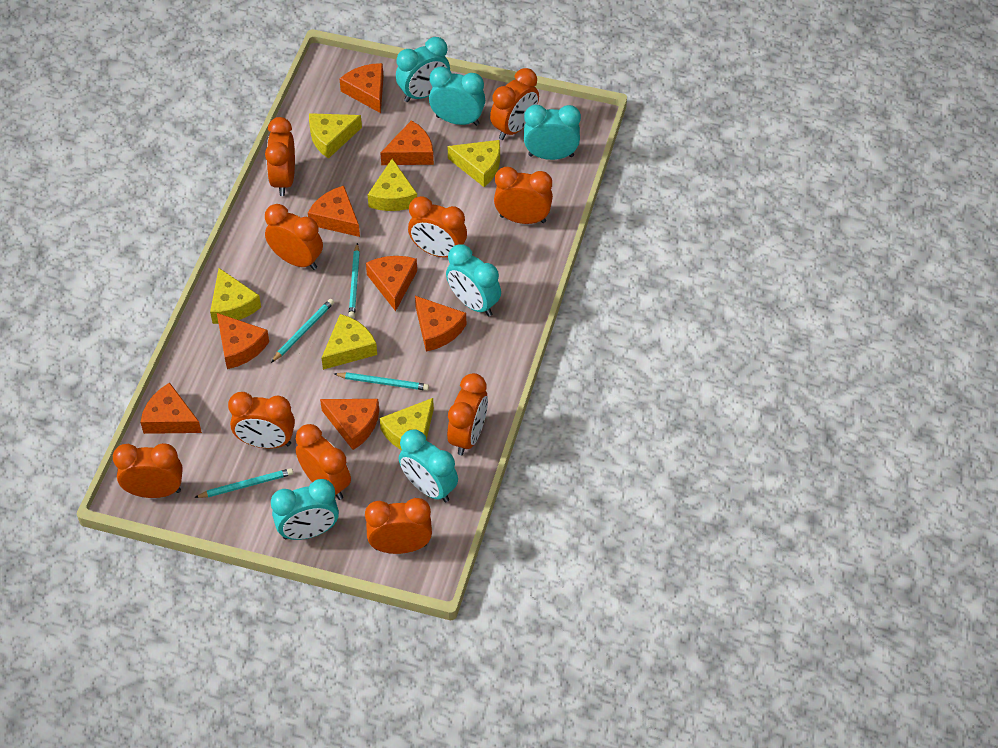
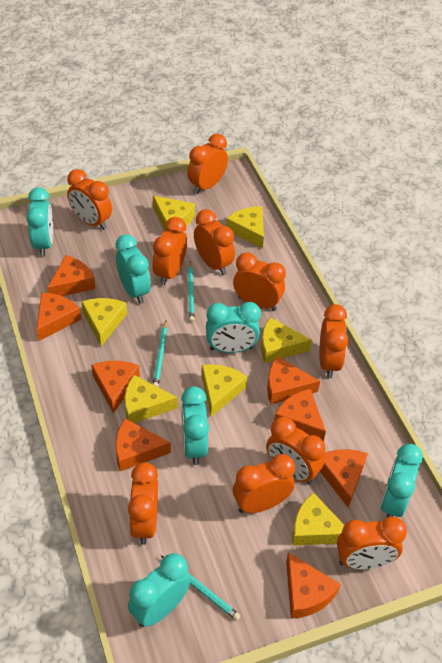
turquoise pencil: 4 -> 3
yellow cheese: 6 -> 7

